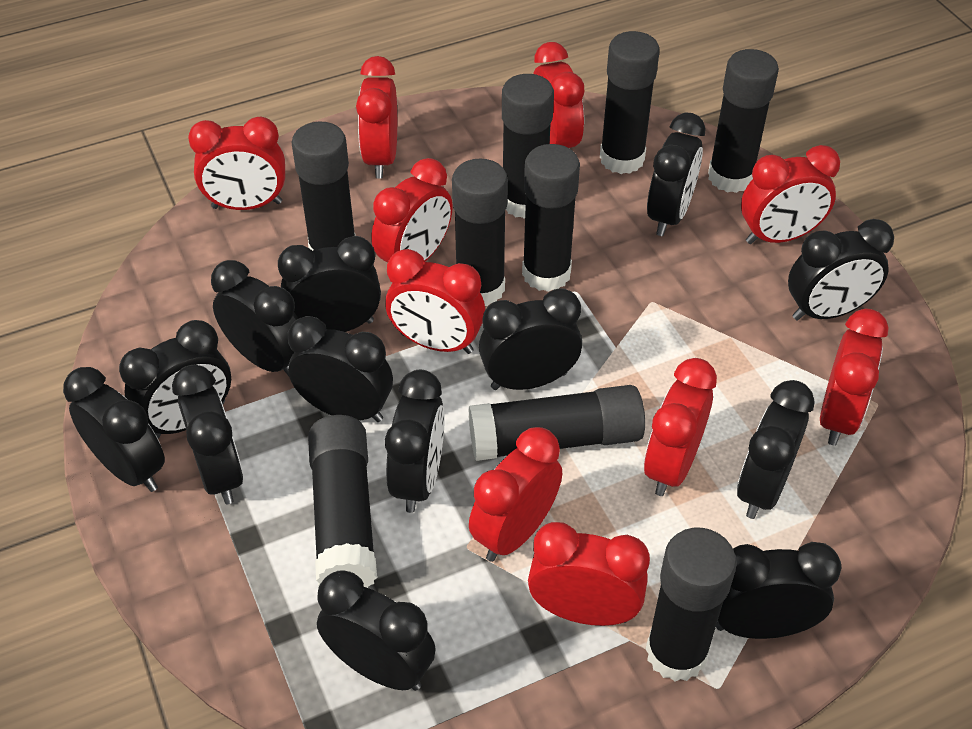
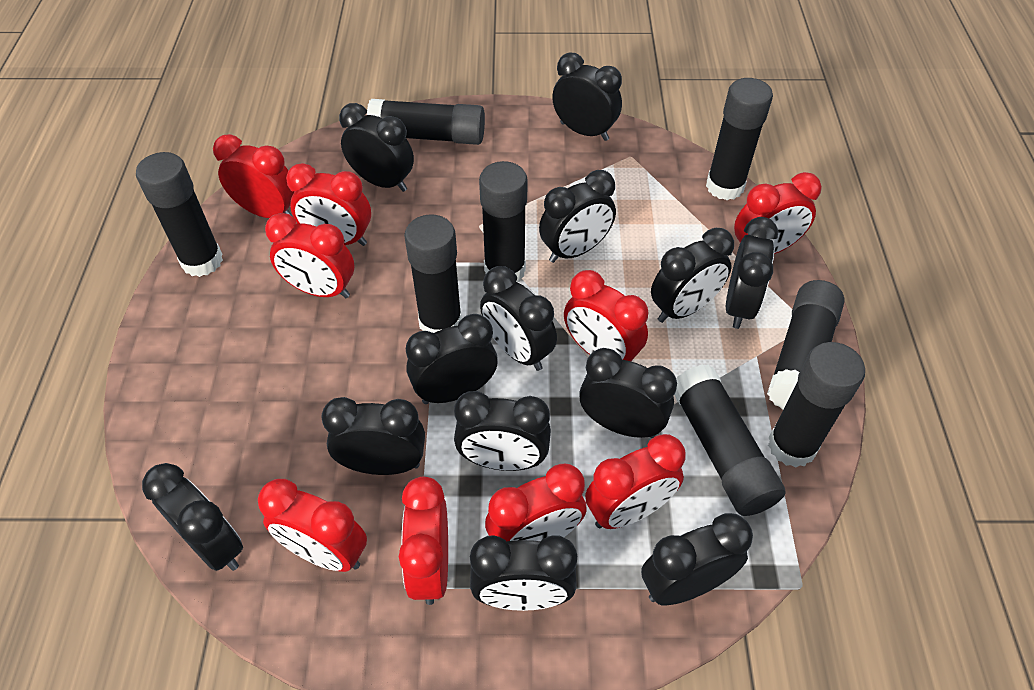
black glue stick: 9 -> 8
red clock: 10 -> 9

